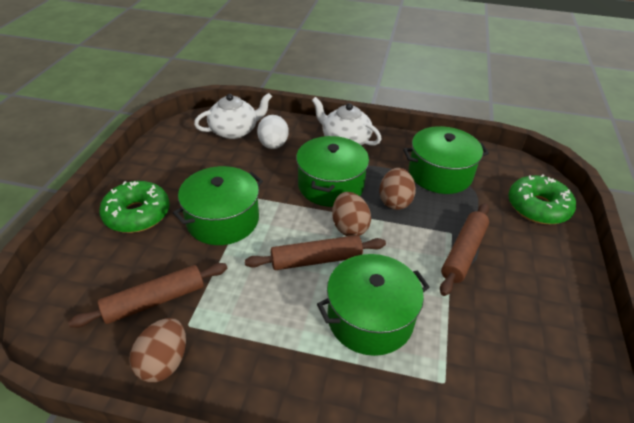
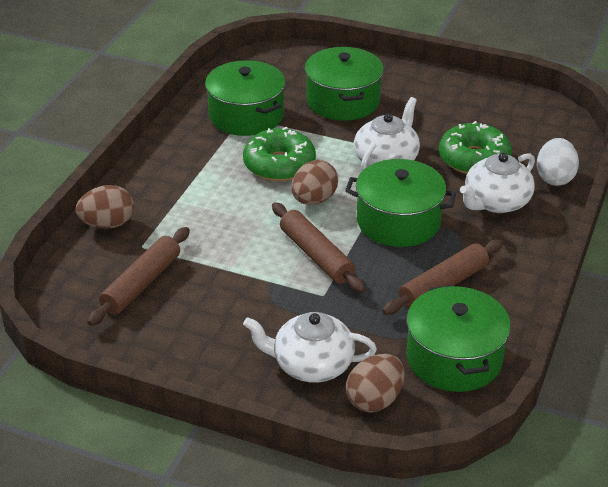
white teapot: 2 -> 3

